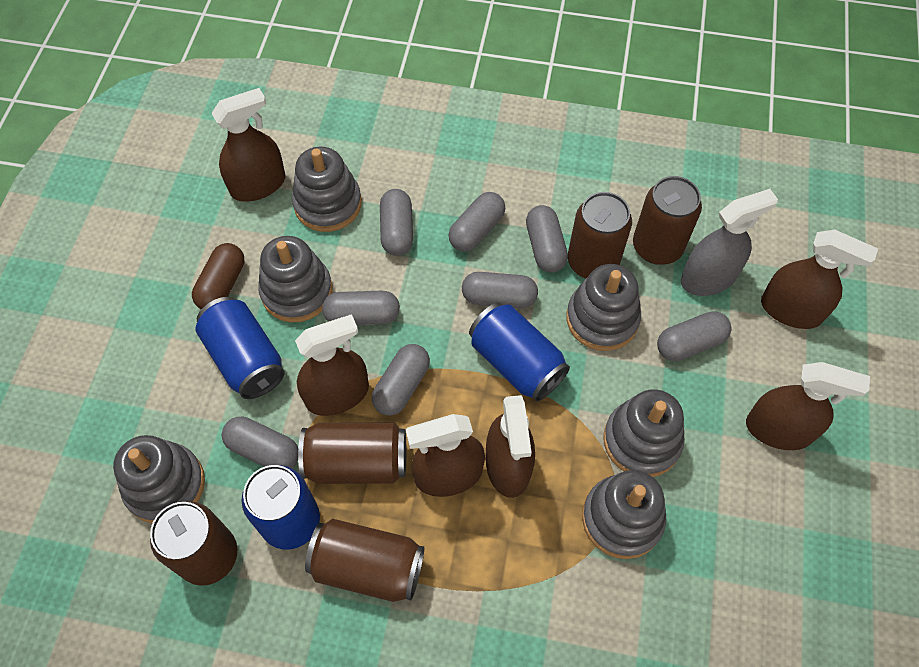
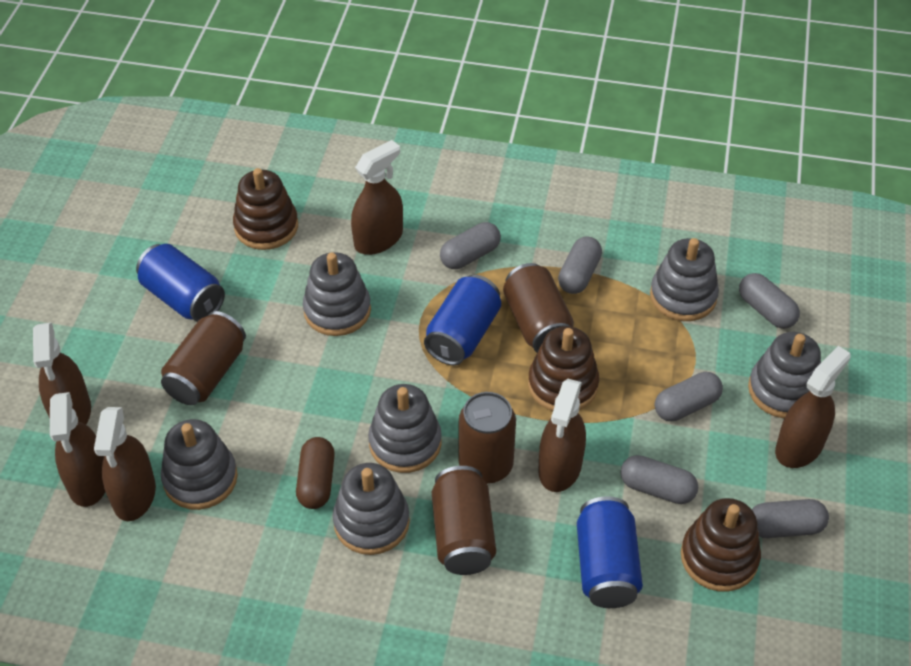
brown can: 5 -> 4
brown stacking toy: 0 -> 3
grey capsule: 8 -> 6
grey spray bottle: 1 -> 0

